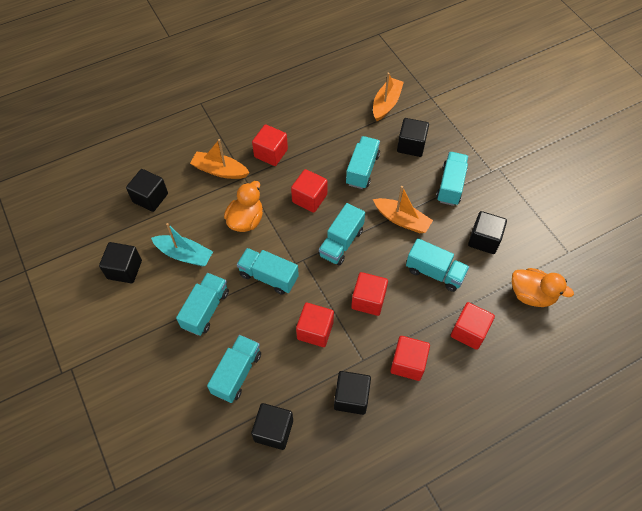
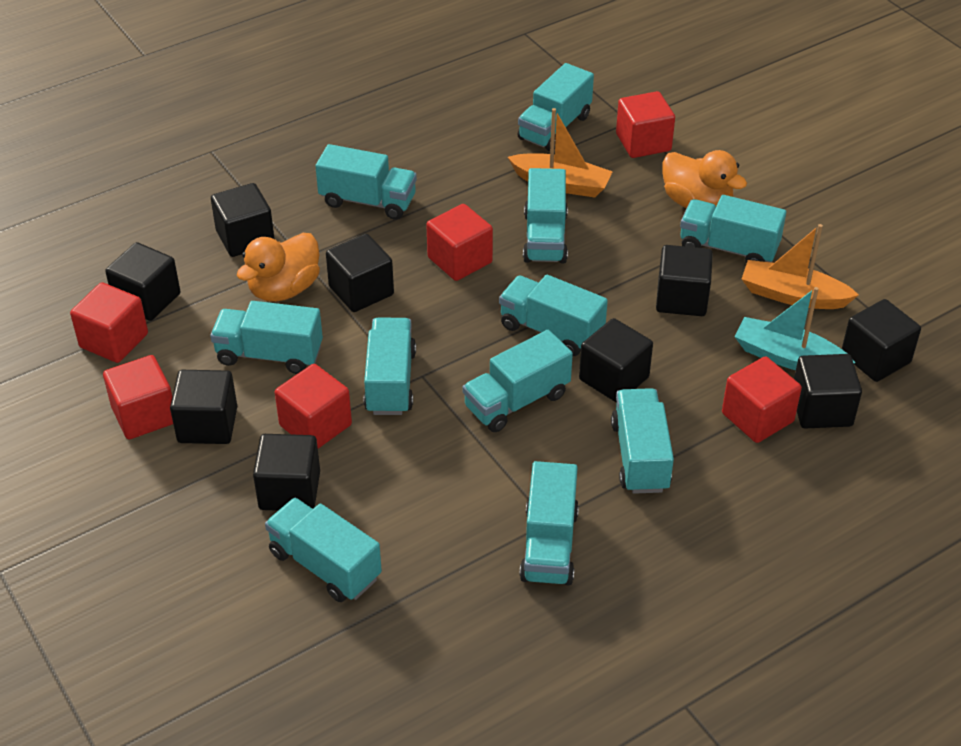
black cube: 6 -> 9
orange boat: 3 -> 2
turquoise truck: 7 -> 11

